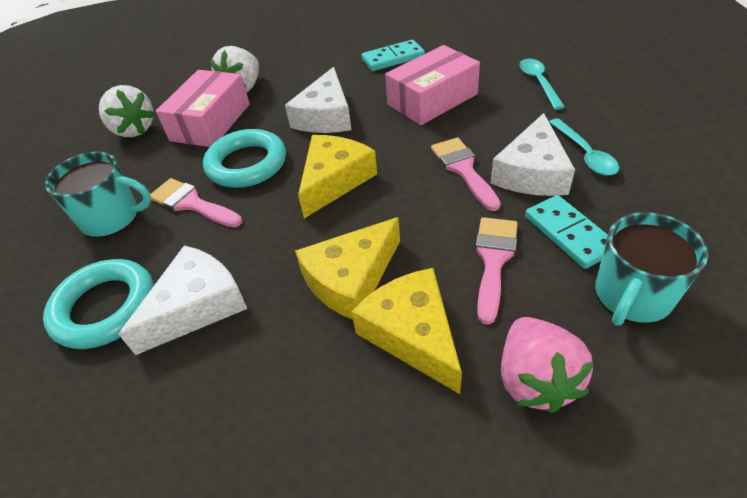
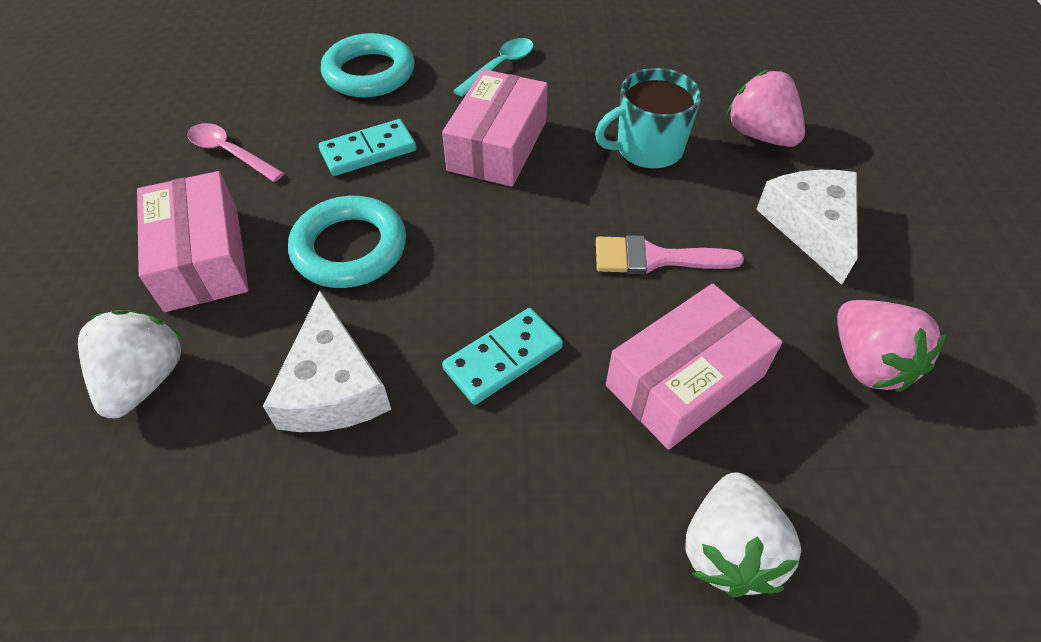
pink box: 2 -> 3
pink brush: 3 -> 1
pink spoon: 0 -> 1
pink strawberry: 1 -> 2
turquoise mug: 2 -> 1
turquoise spoon: 2 -> 1
white cheese: 3 -> 2
yellow cheese: 3 -> 0

